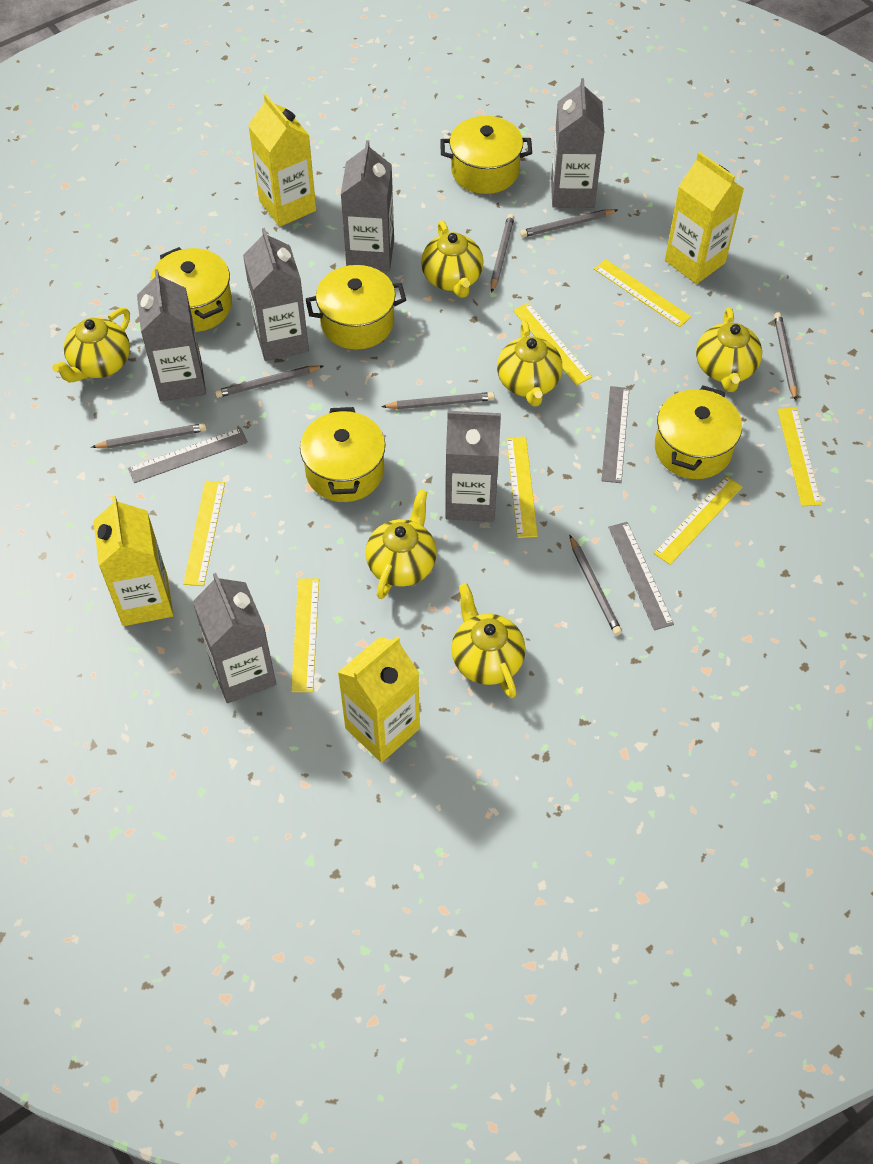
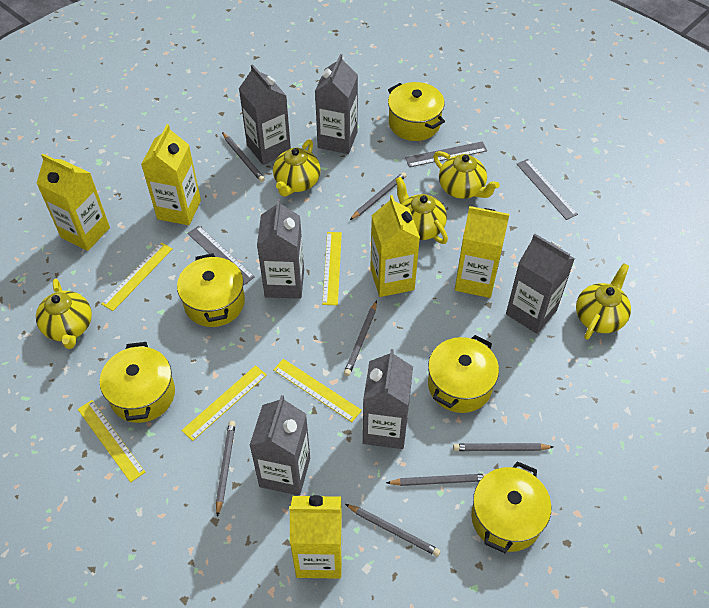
yellow carton: 4 -> 5
yellow ruler: 7 -> 5
yellow teapot: 6 -> 5

